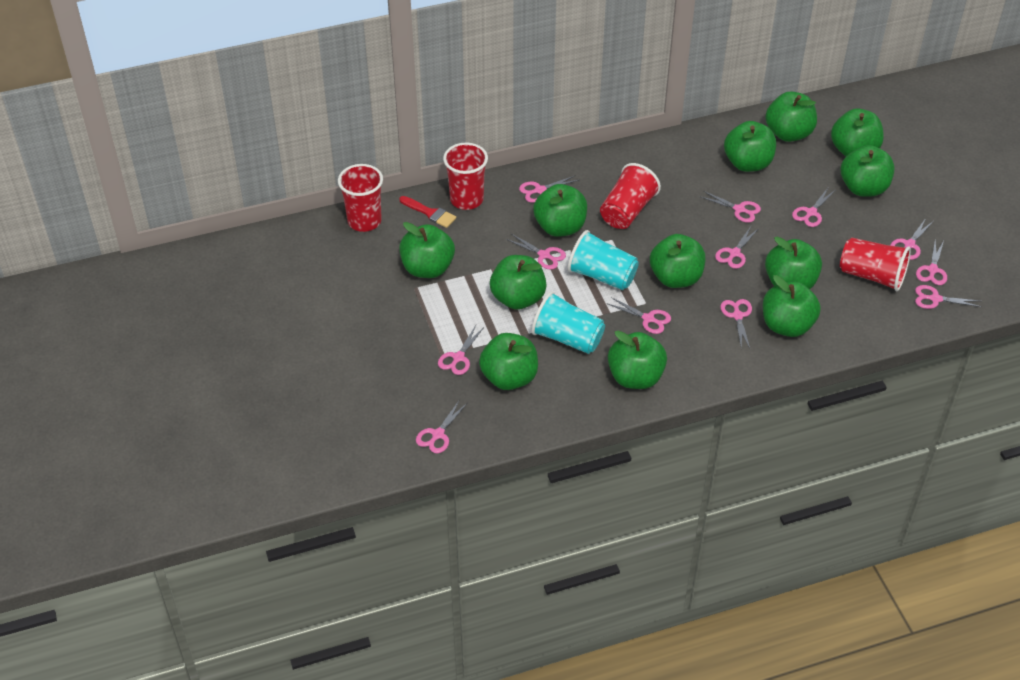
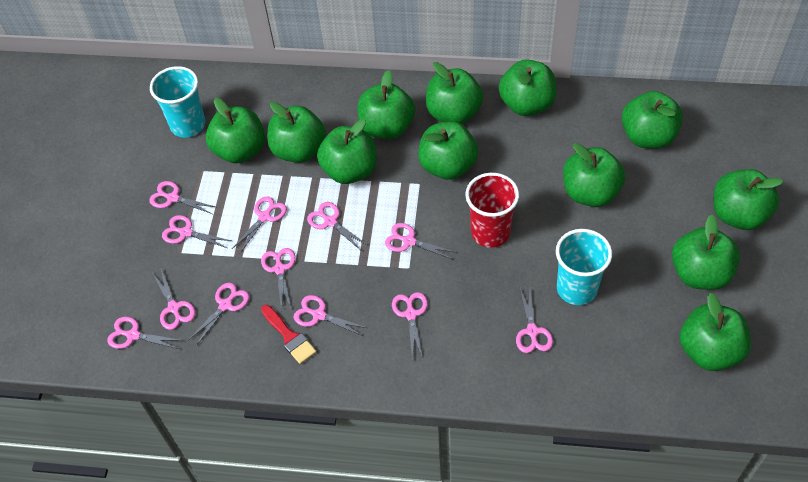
red cup: 4 -> 1

